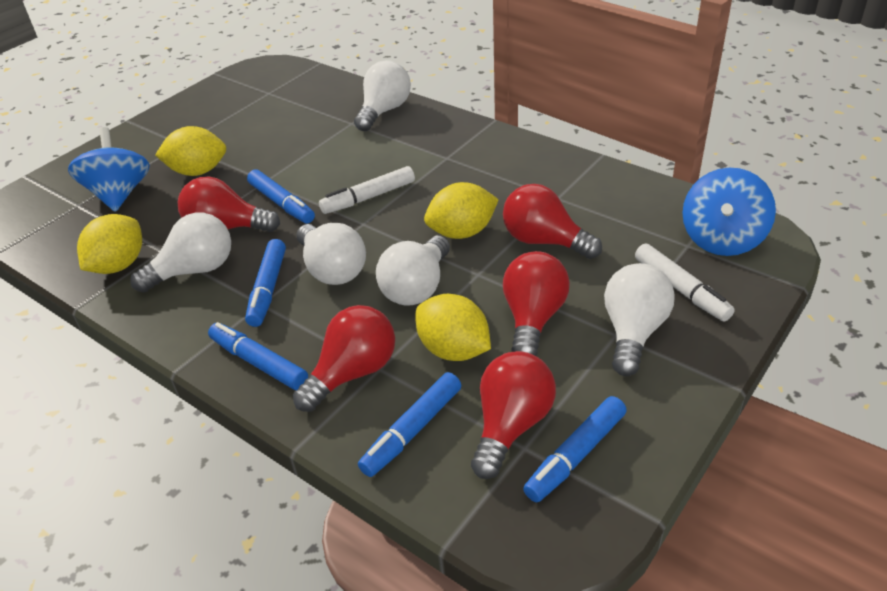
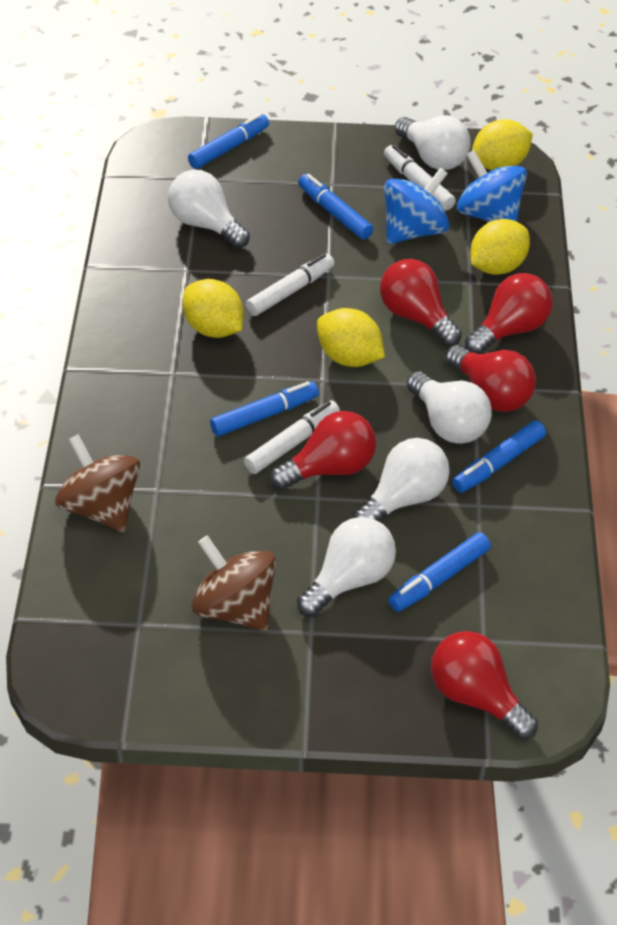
brown spinning top: 0 -> 2
white marker: 2 -> 3

